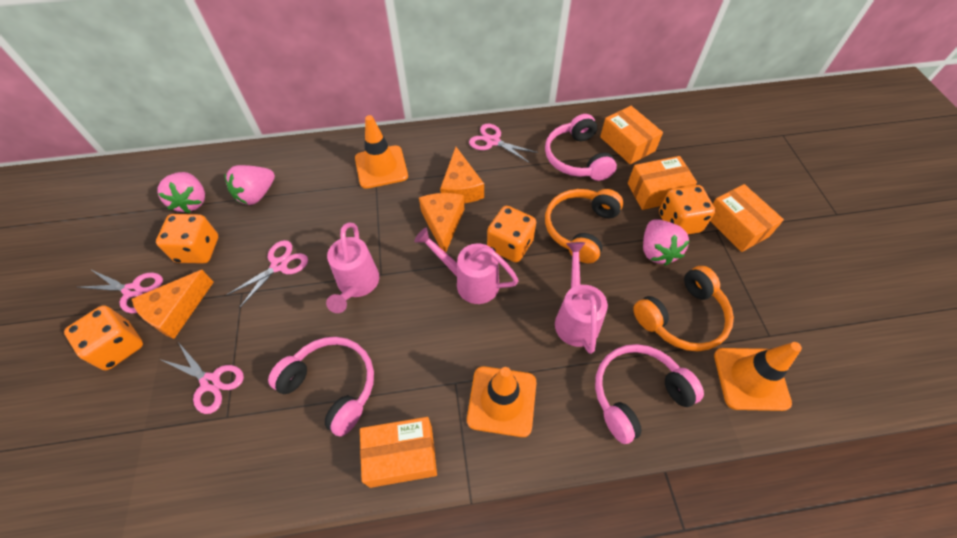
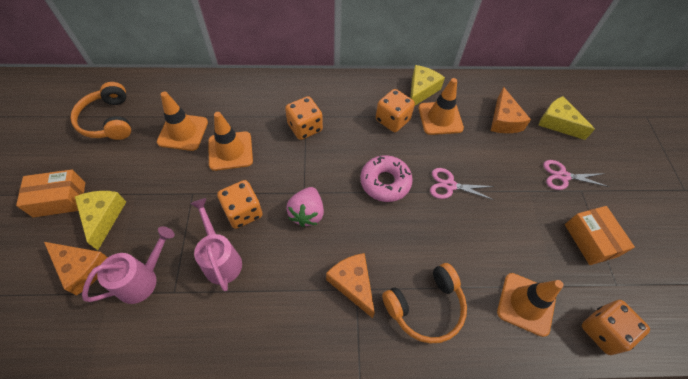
orange box: 4 -> 2
orange traffic cone: 3 -> 4
pink donut: 0 -> 1
pink headphones: 3 -> 0
pink scissors: 4 -> 2
pink strawberry: 3 -> 1
pink watering can: 3 -> 2
yellow cheese: 0 -> 3

